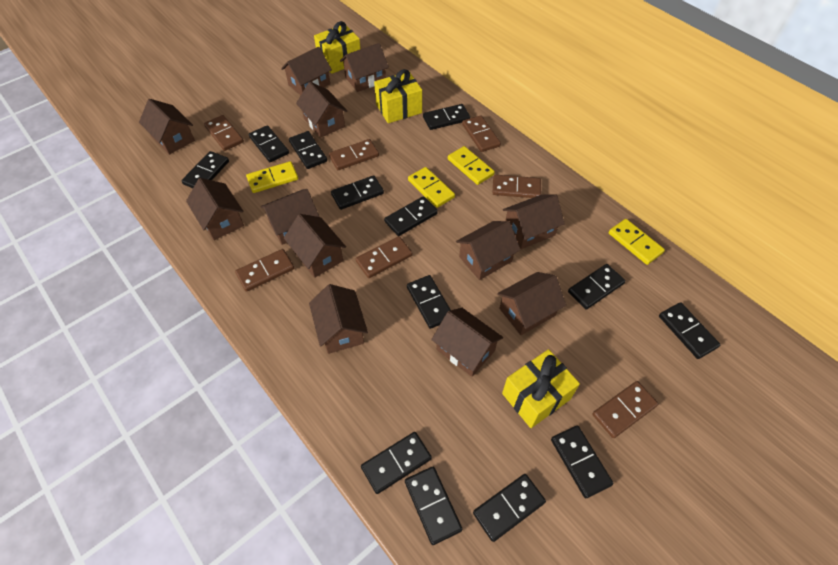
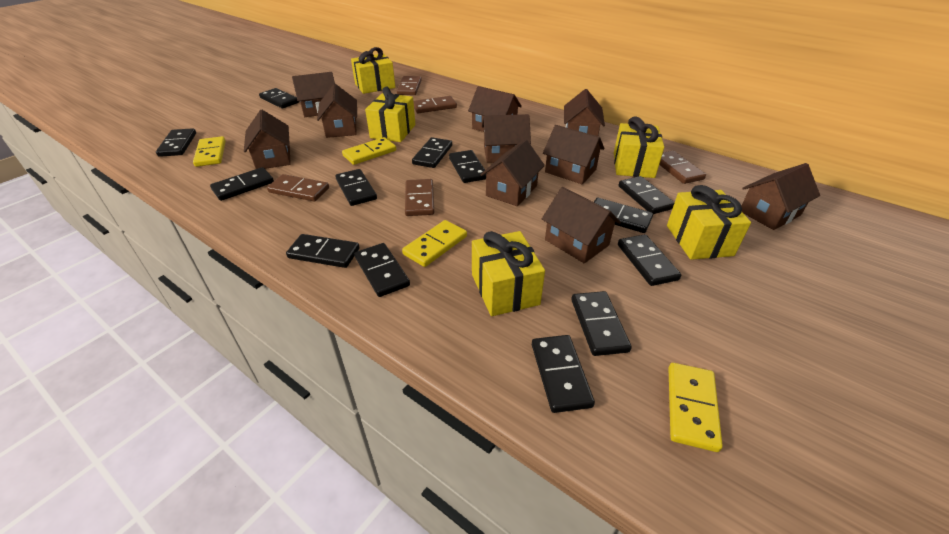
brown domino: 7 -> 5
brown house: 12 -> 10
yellow gift: 3 -> 5

